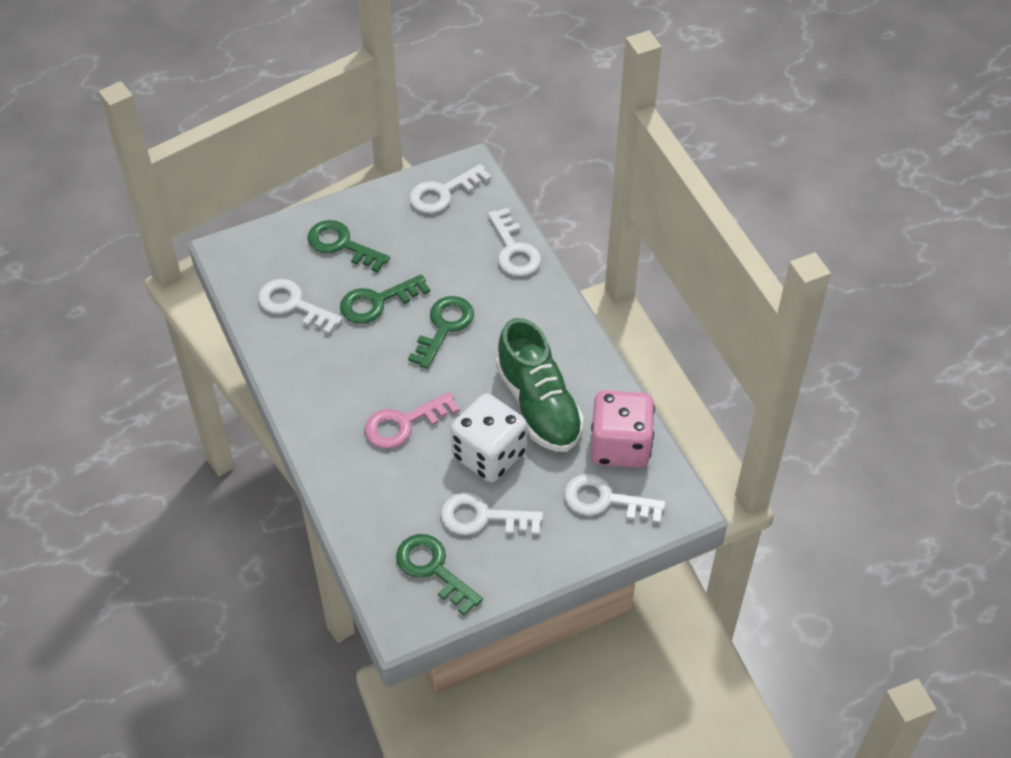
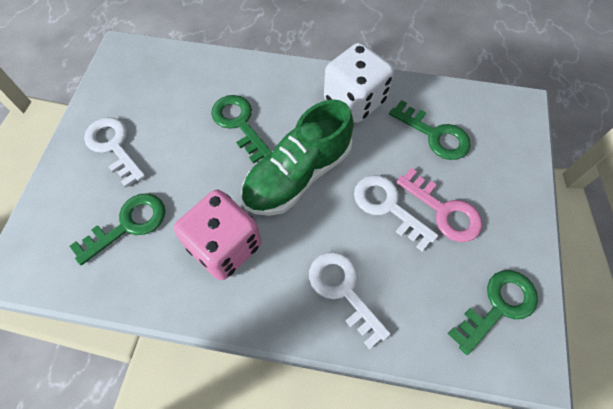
white key: 5 -> 3

